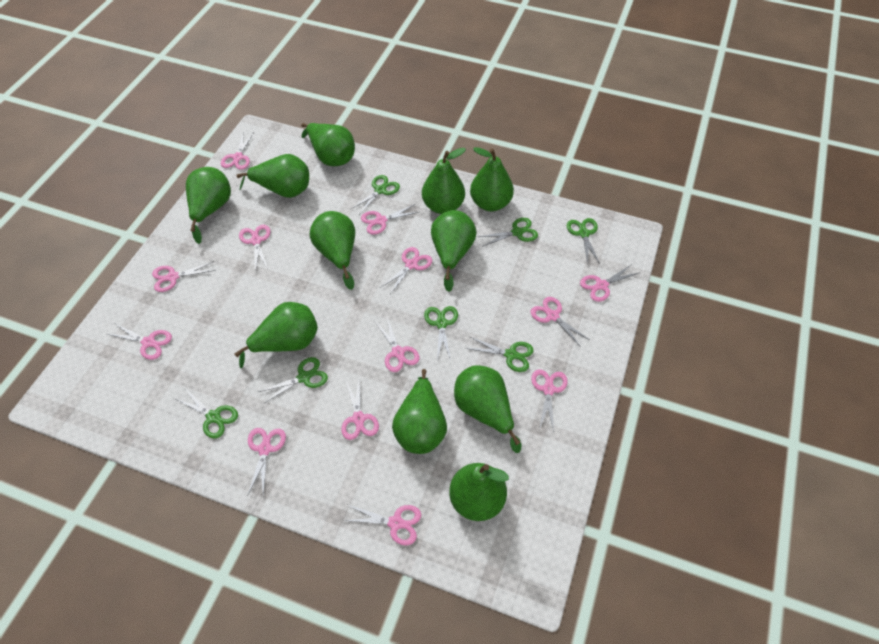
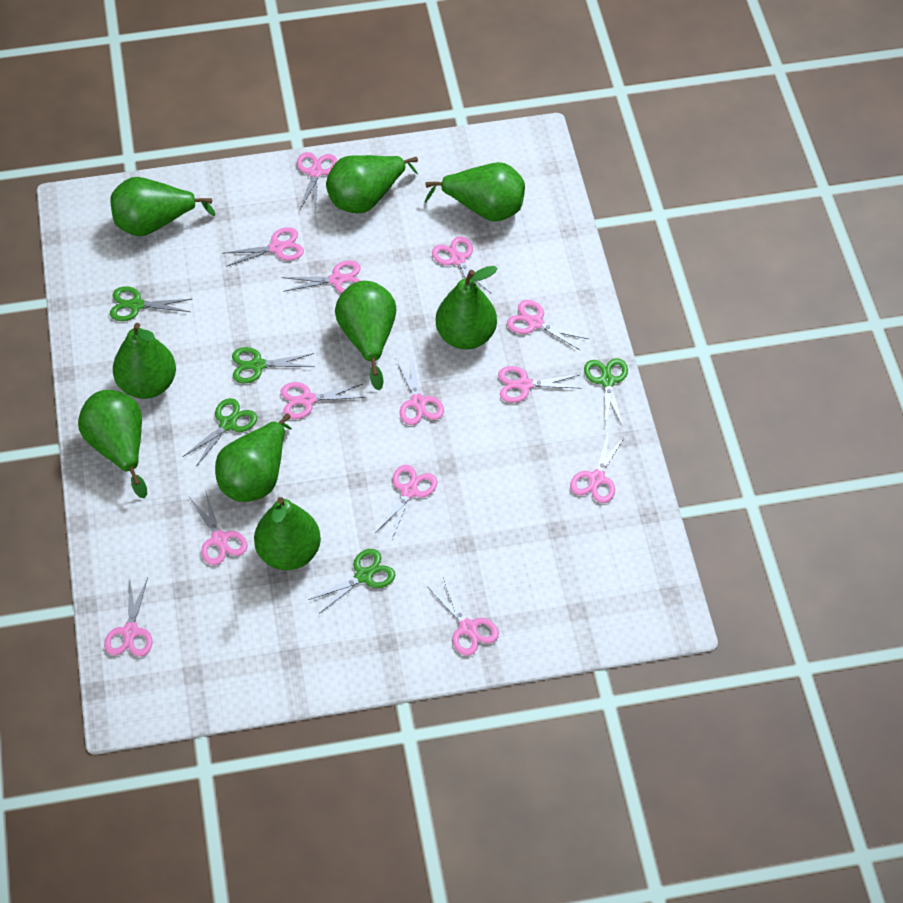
green pear: 11 -> 9
green scissors: 7 -> 5

